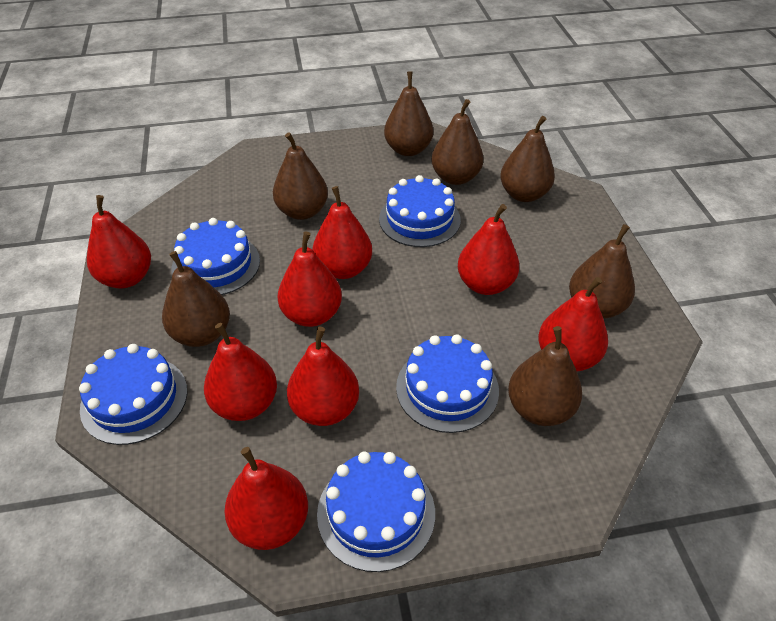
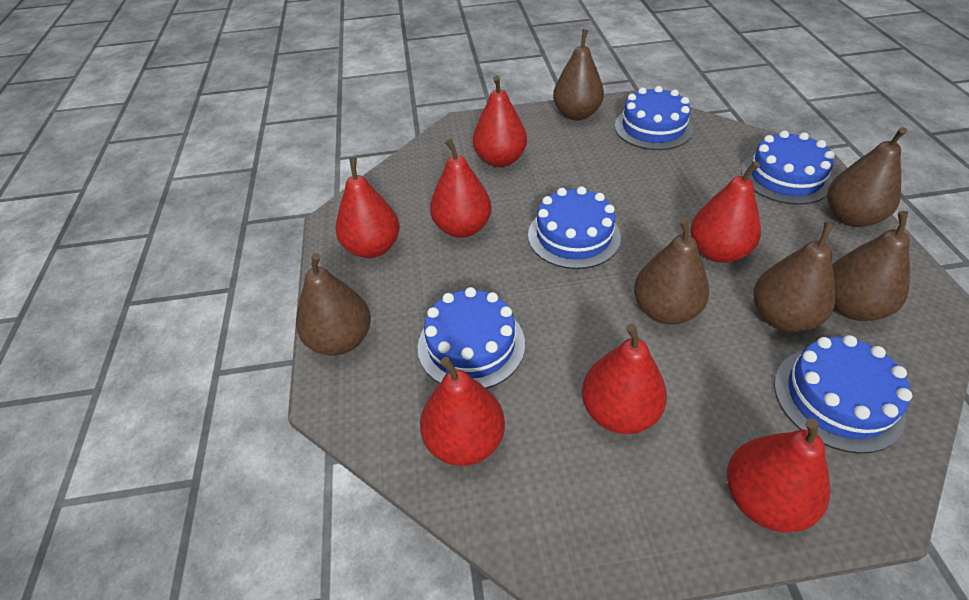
brown pear: 7 -> 6
red pear: 8 -> 7

